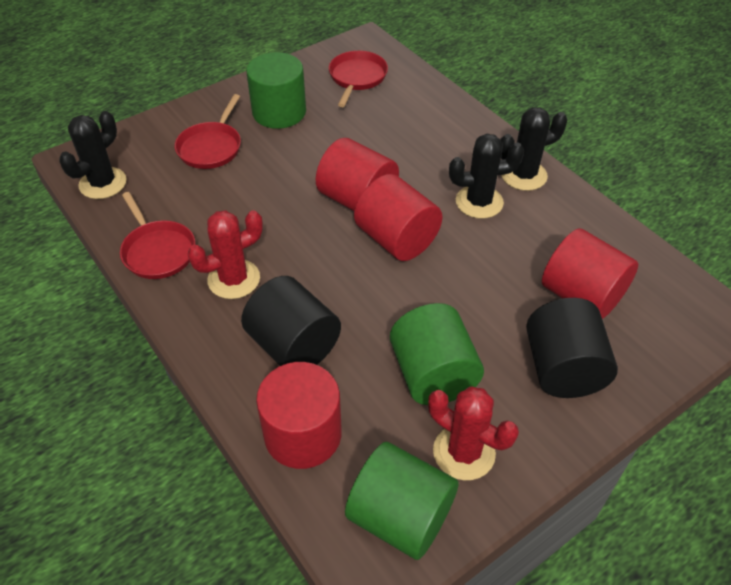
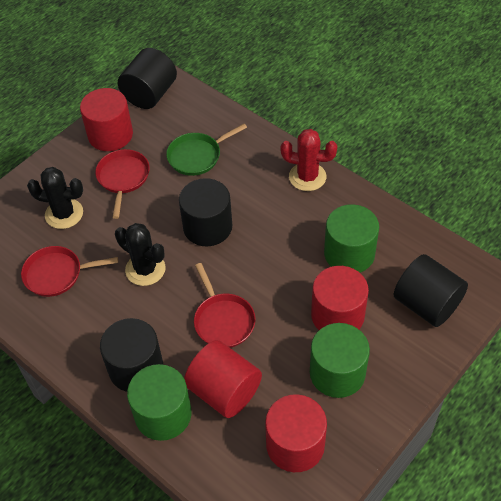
black cactus: 3 -> 2
black cylinder: 2 -> 4
green pan: 0 -> 1
red cactus: 2 -> 1

